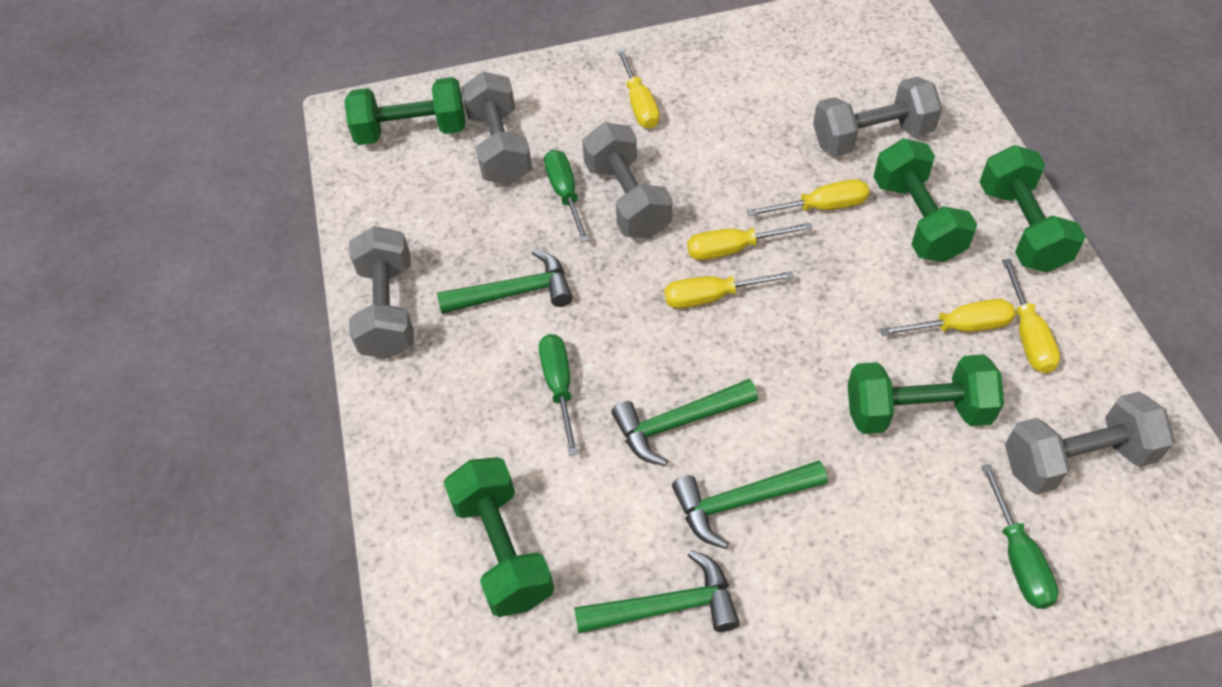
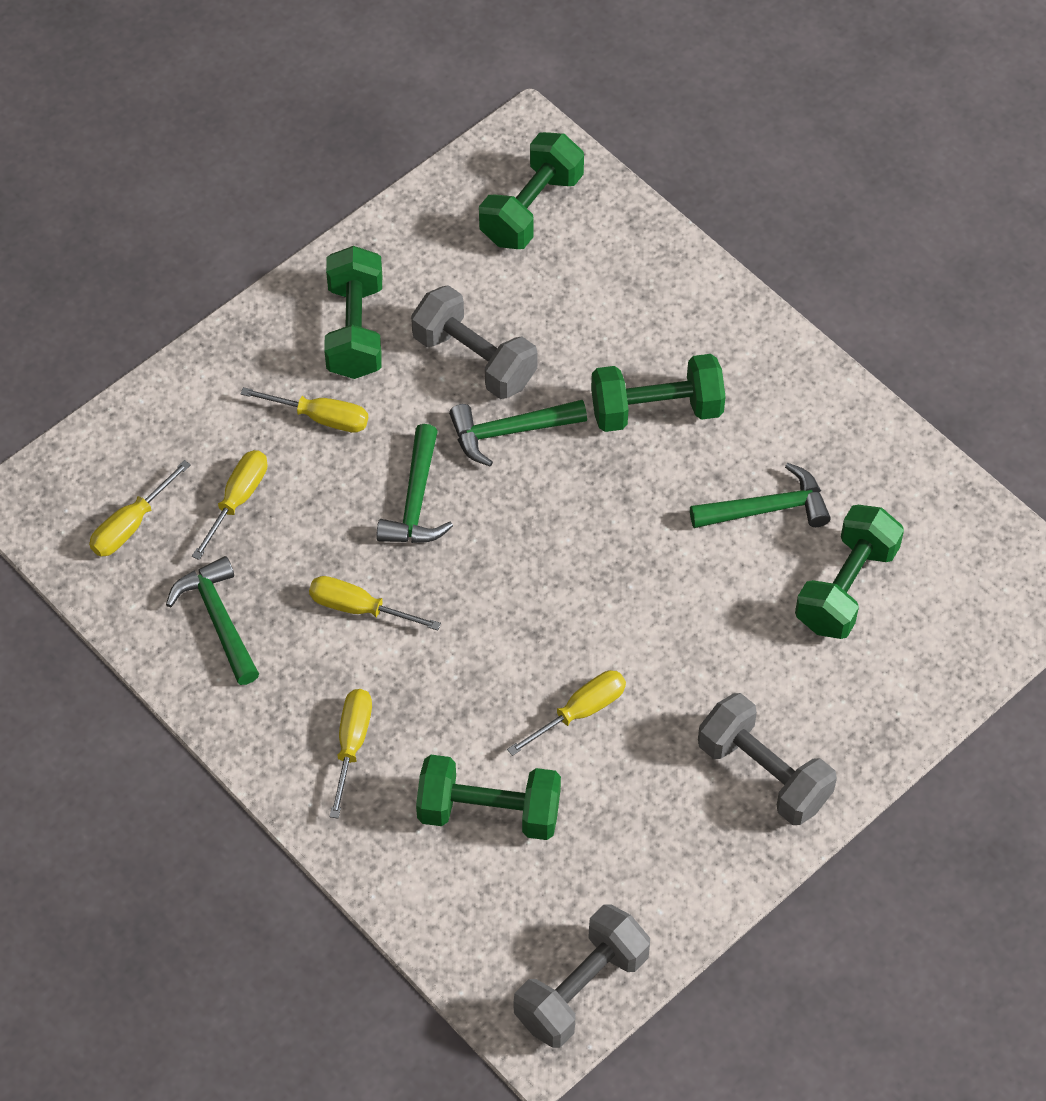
green screwdriver: 3 -> 0
grey dumbbell: 5 -> 3

